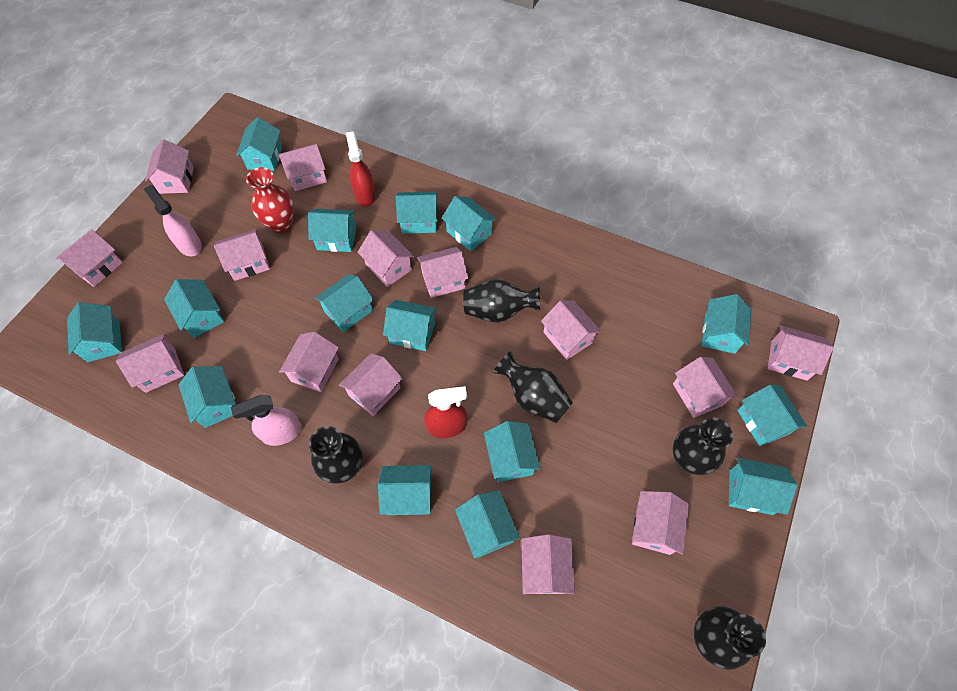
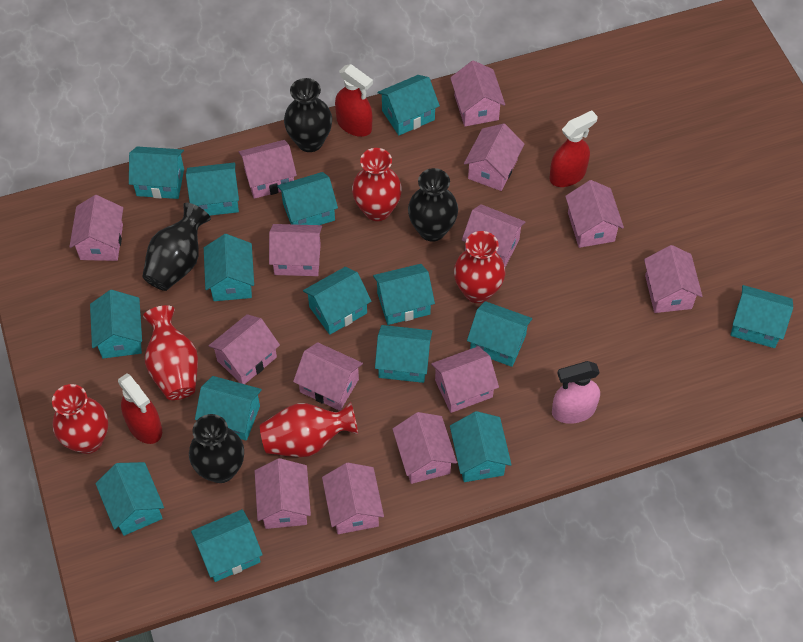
black vase: 5 -> 4
pink spray bottle: 2 -> 1
red spray bottle: 2 -> 3
red vase: 1 -> 5

